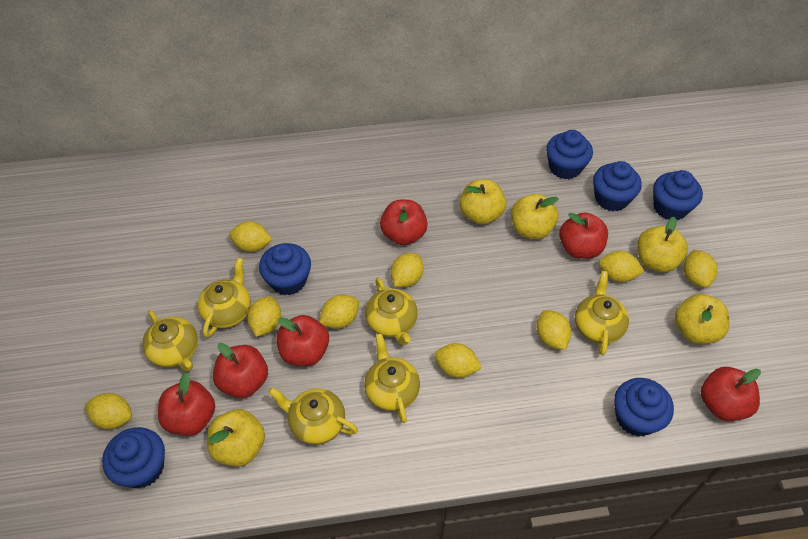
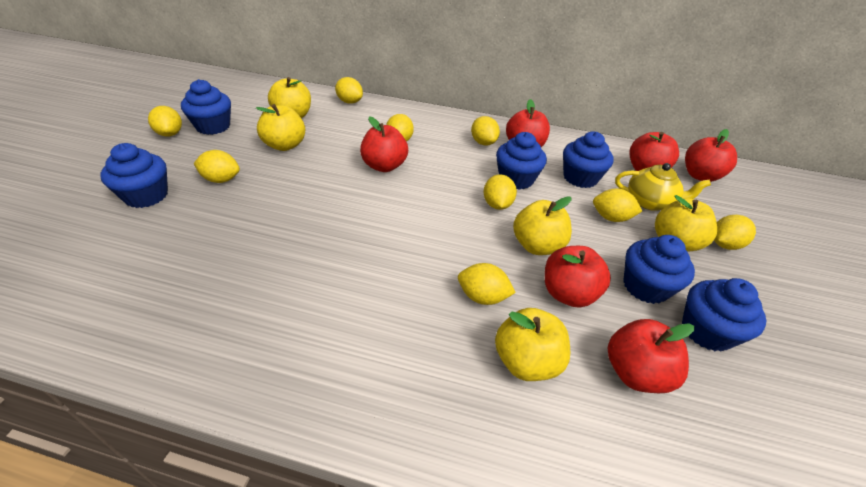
yellow teapot: 6 -> 1

